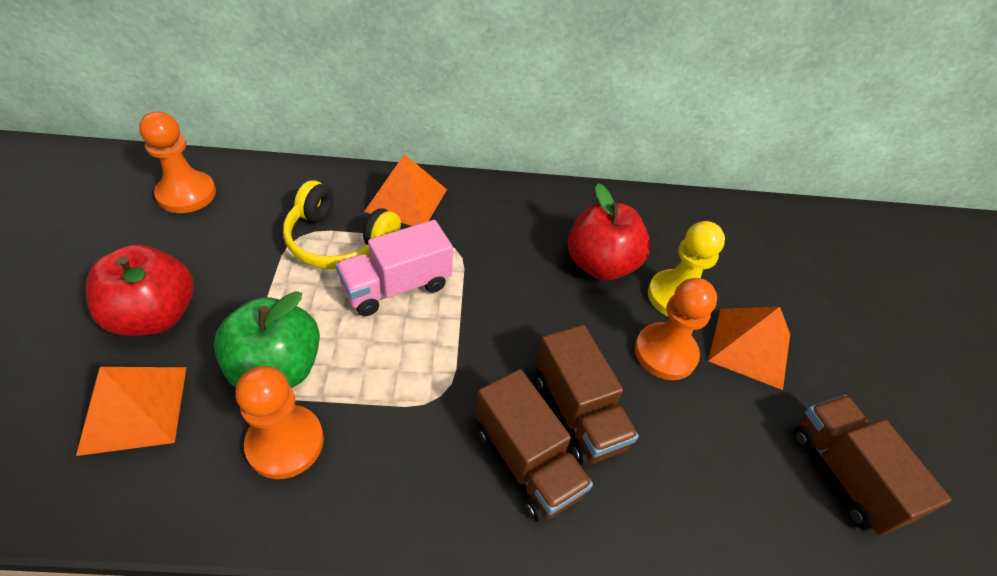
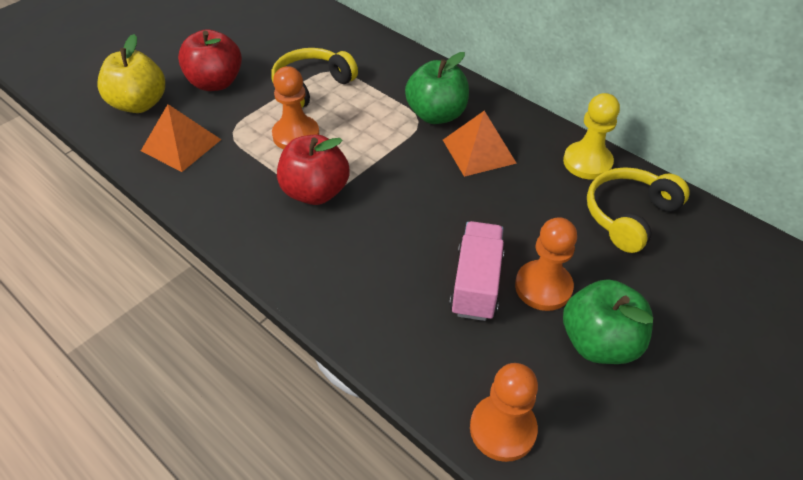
brown truck: 3 -> 0
green apple: 1 -> 2
orange pyramid: 3 -> 2
yellow apple: 0 -> 1
yellow headphones: 1 -> 2

